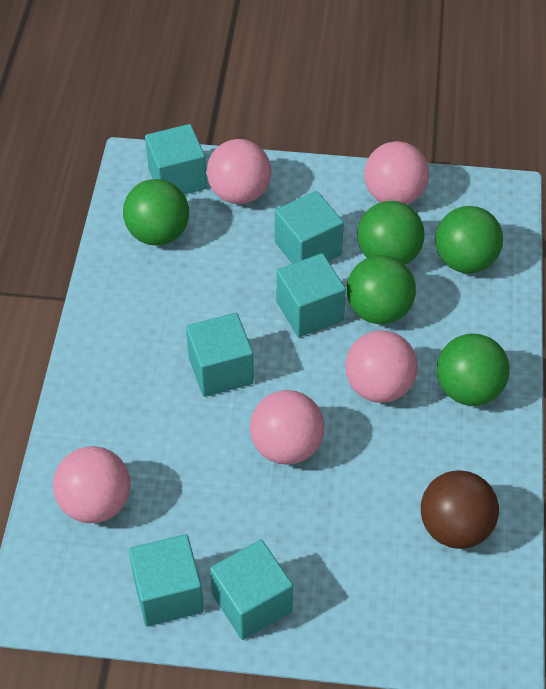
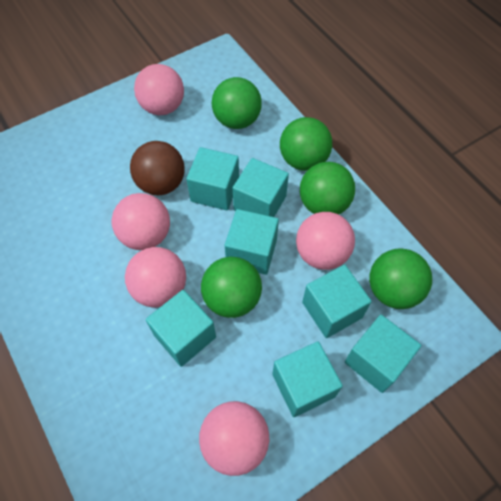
turquoise cube: 6 -> 7

